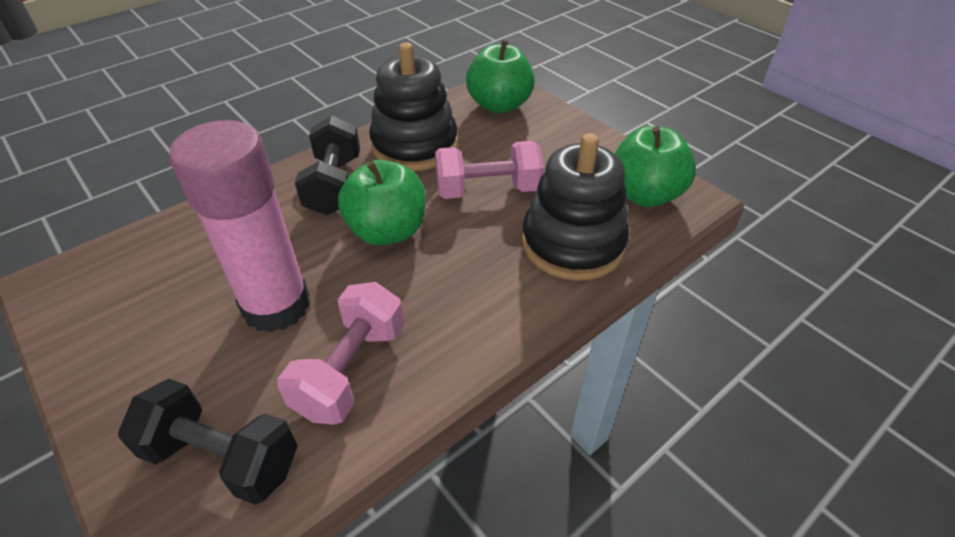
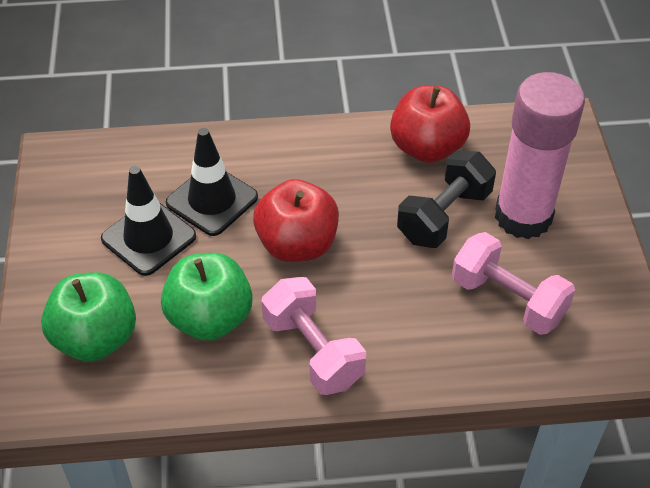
black dumbbell: 2 -> 1
black stacking toy: 2 -> 0
black traffic cone: 0 -> 2
green apple: 3 -> 2
red apple: 0 -> 2

